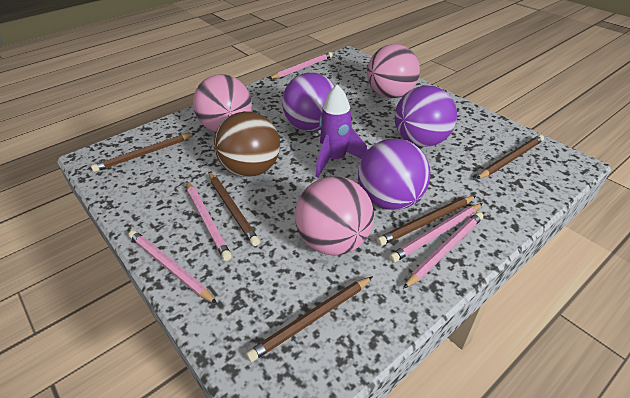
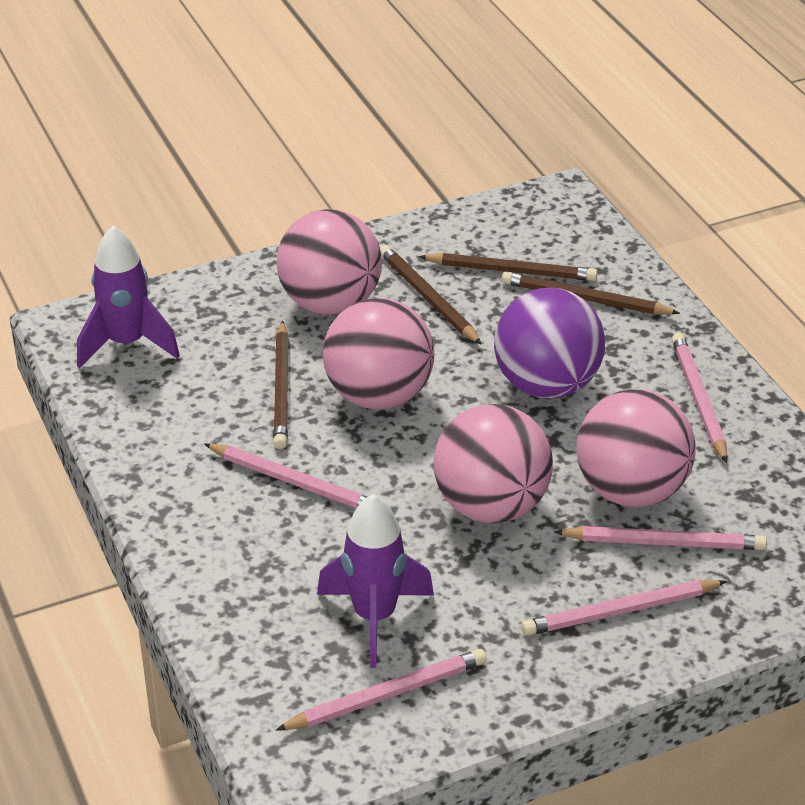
brown ball: 1 -> 0
brown pencil: 5 -> 4
pink ball: 3 -> 4
purple ball: 3 -> 1
purple rocket: 1 -> 2

